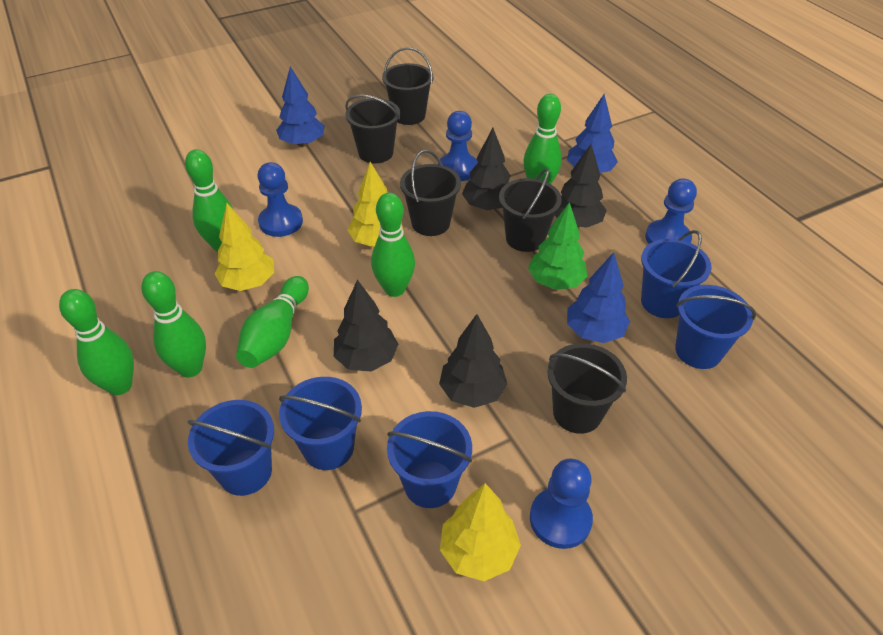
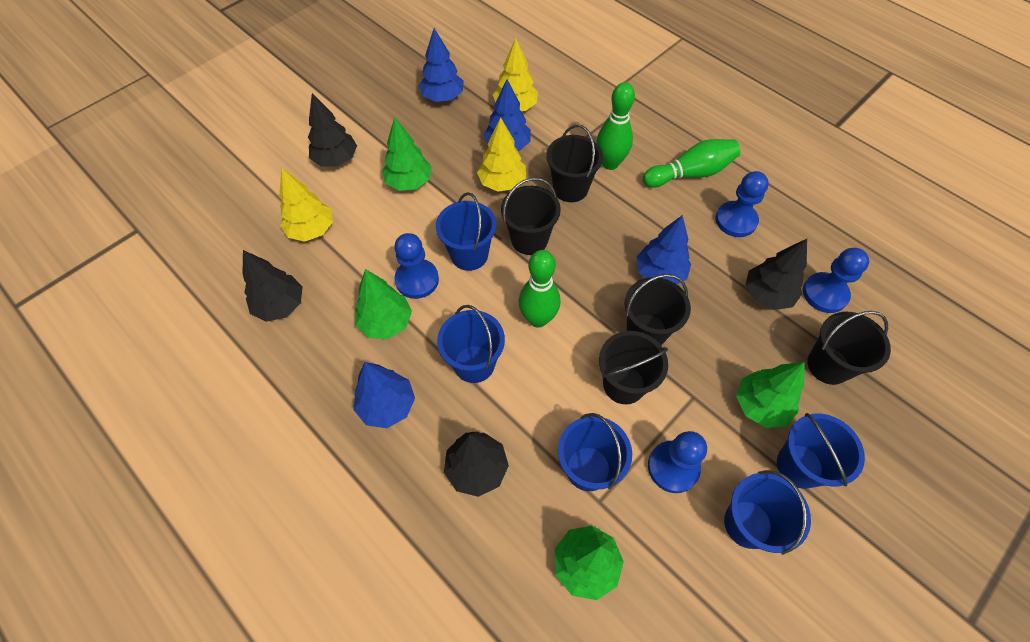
blue tree: 3 -> 4
green bowling pin: 6 -> 3
green tree: 1 -> 4

